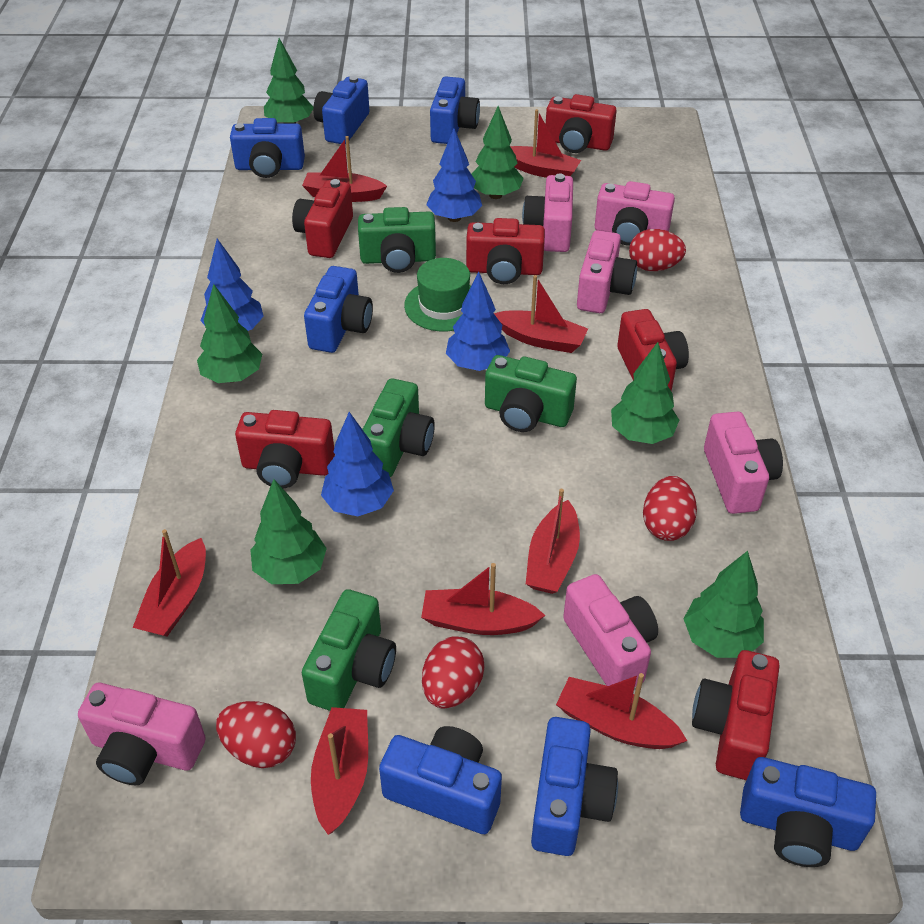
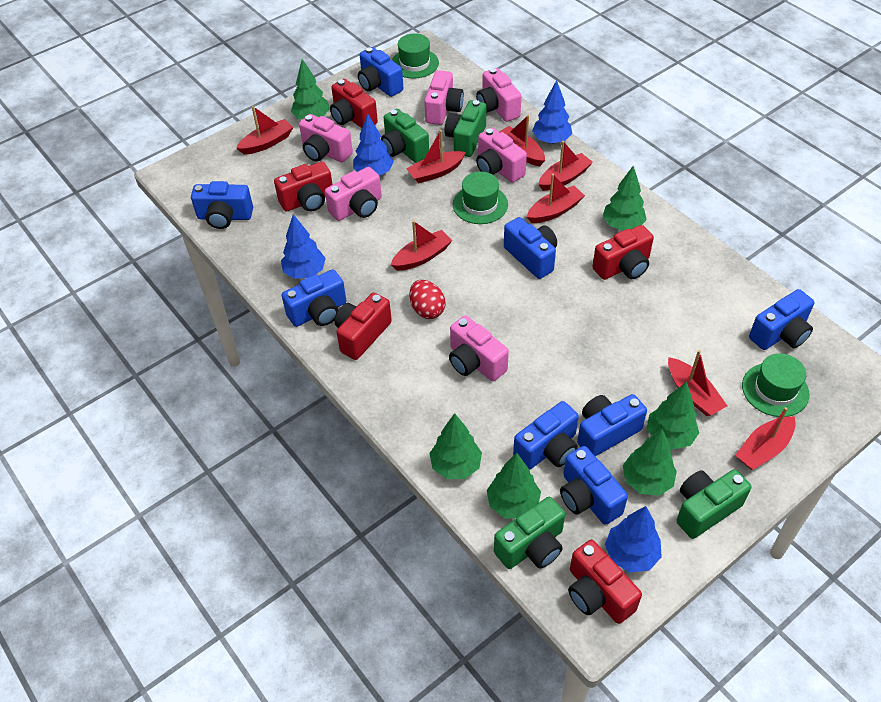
blue camera: 7 -> 8
green hat: 1 -> 3
red camera: 6 -> 5
red egg: 4 -> 1

